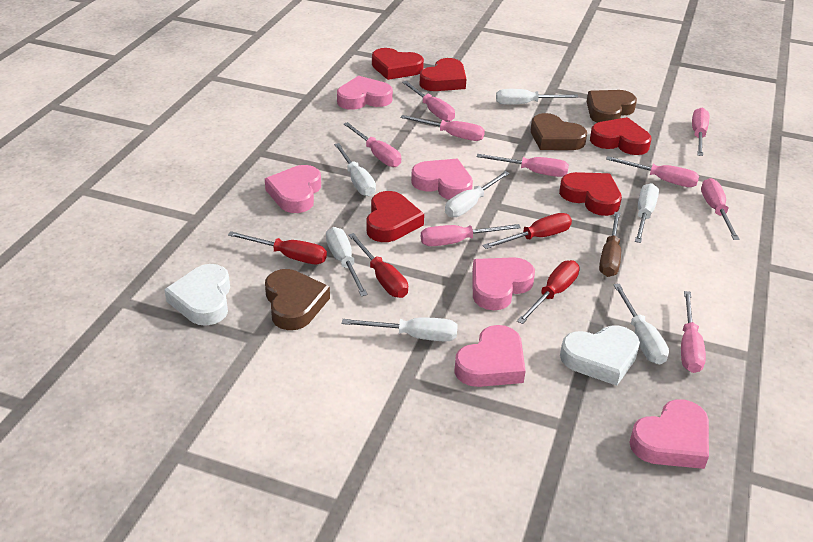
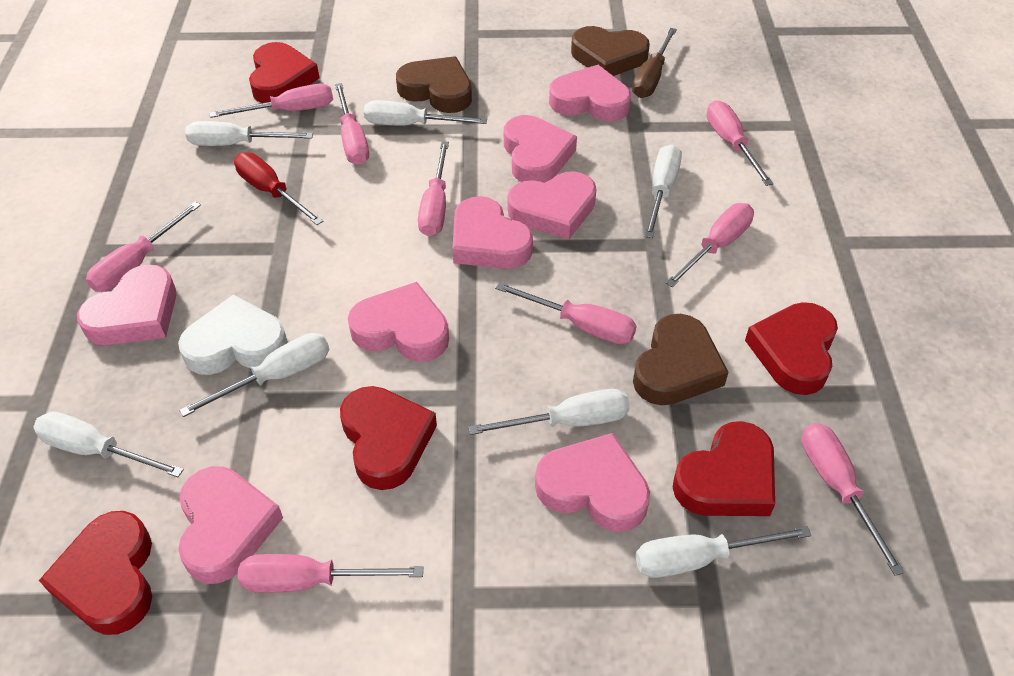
pink heart: 6 -> 8
red screwdriver: 4 -> 1
white heart: 2 -> 1

